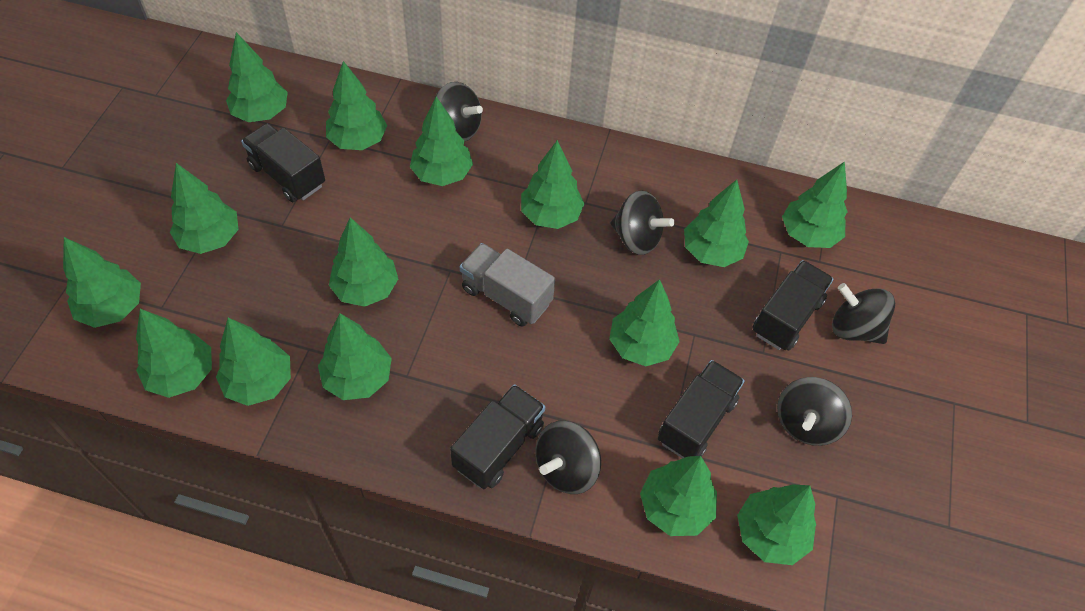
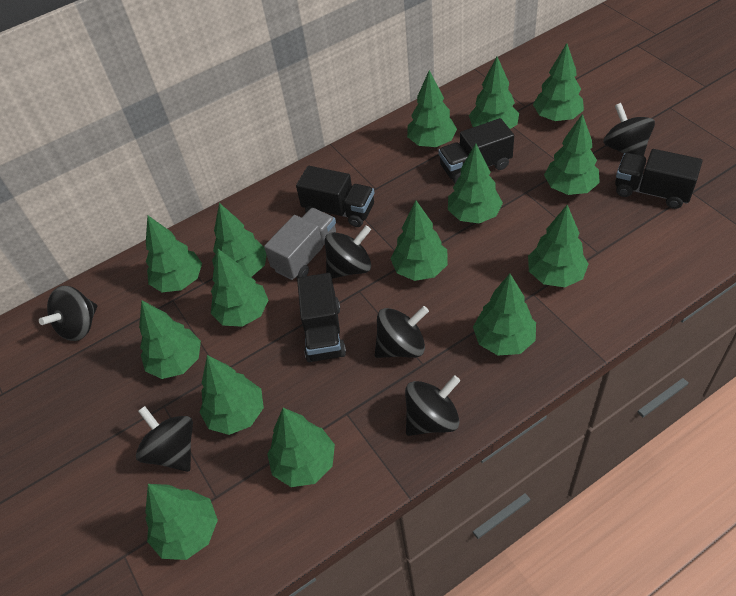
black spinning top: 5 -> 6

